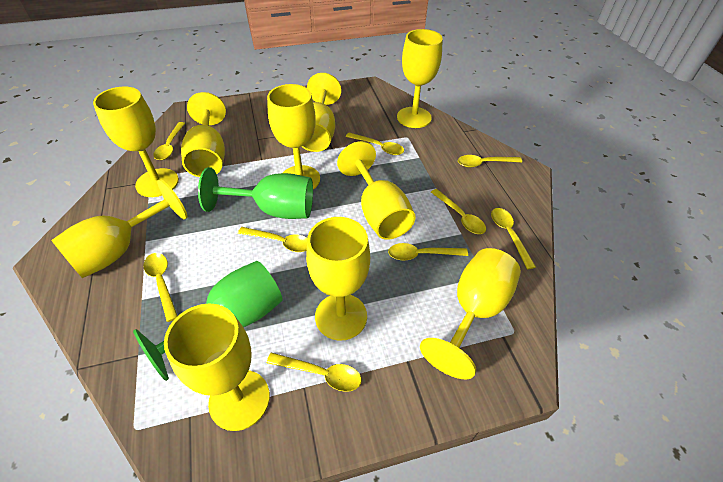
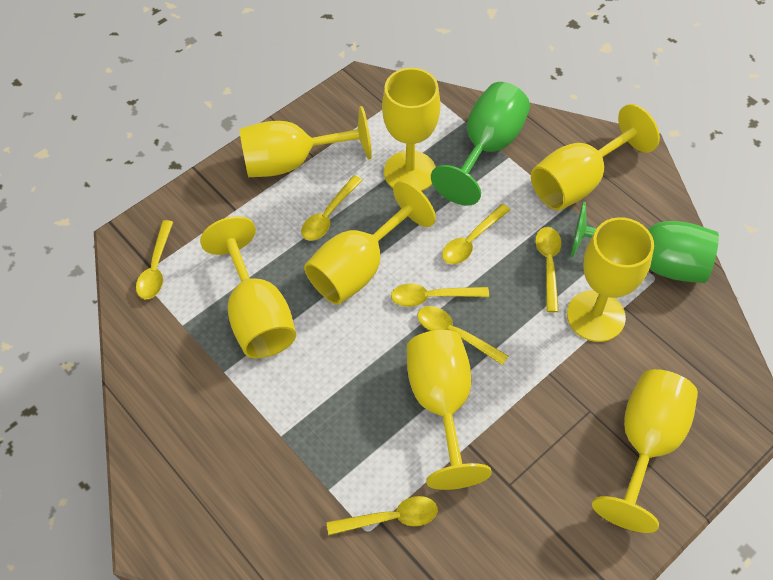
yellow goblet: 10 -> 8
yellow spoon: 9 -> 7

